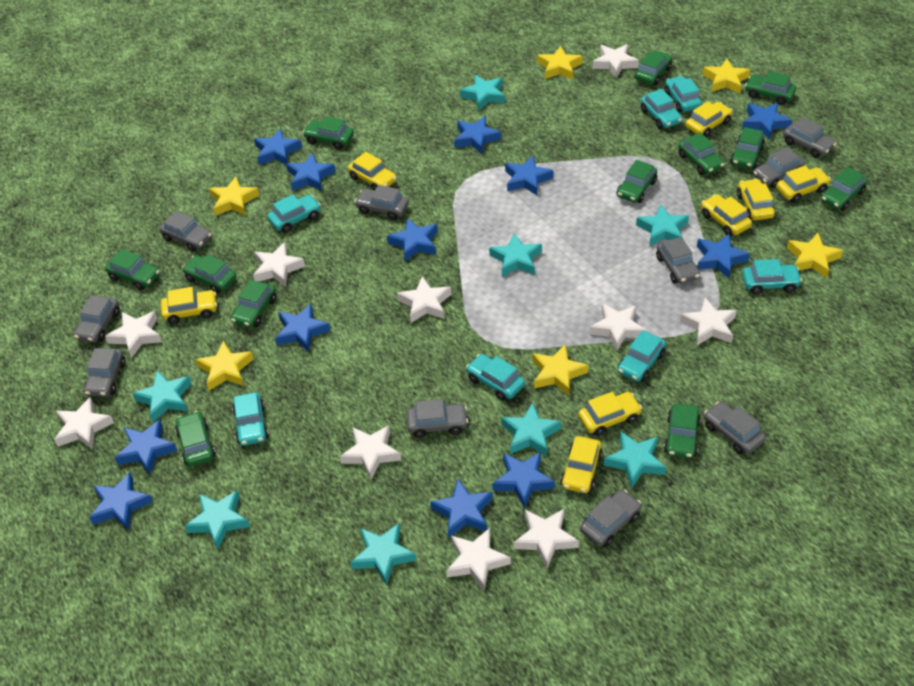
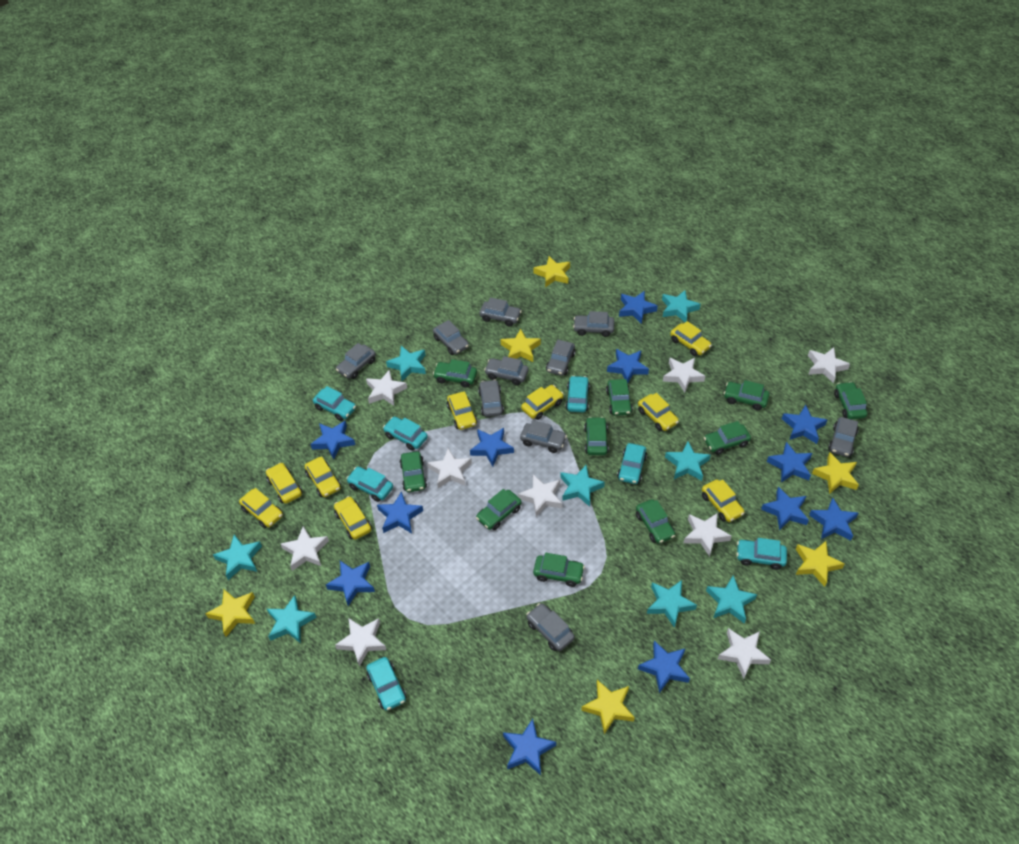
green car: 12 -> 10
white star: 10 -> 9
yellow car: 8 -> 9

